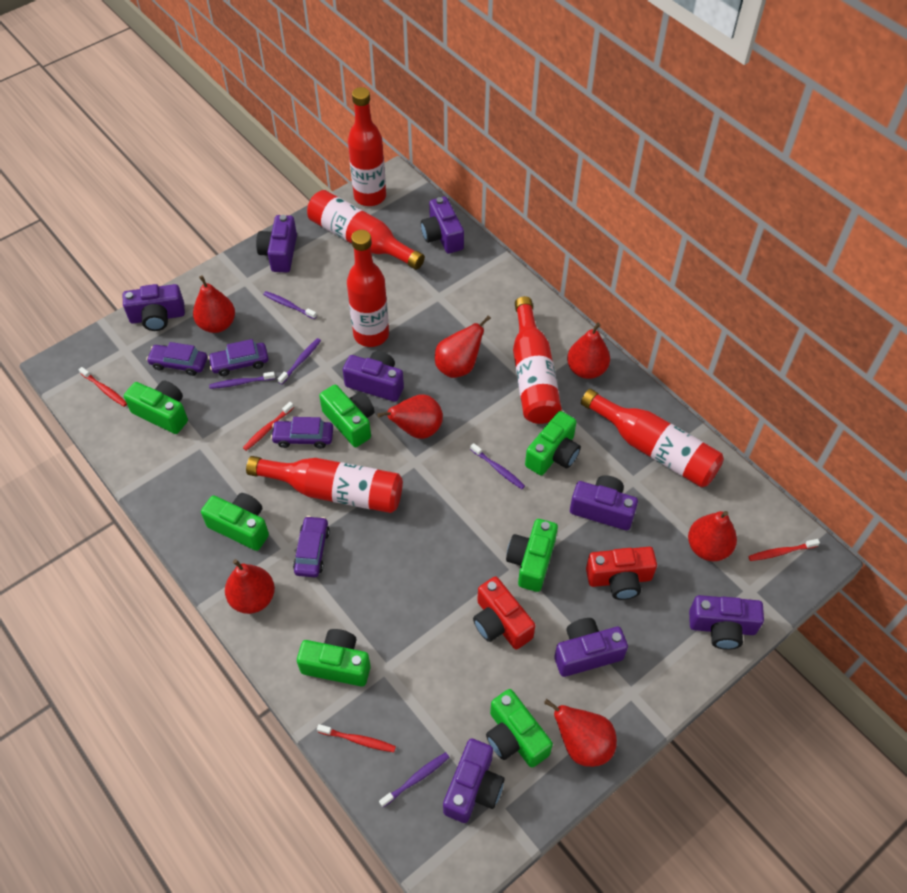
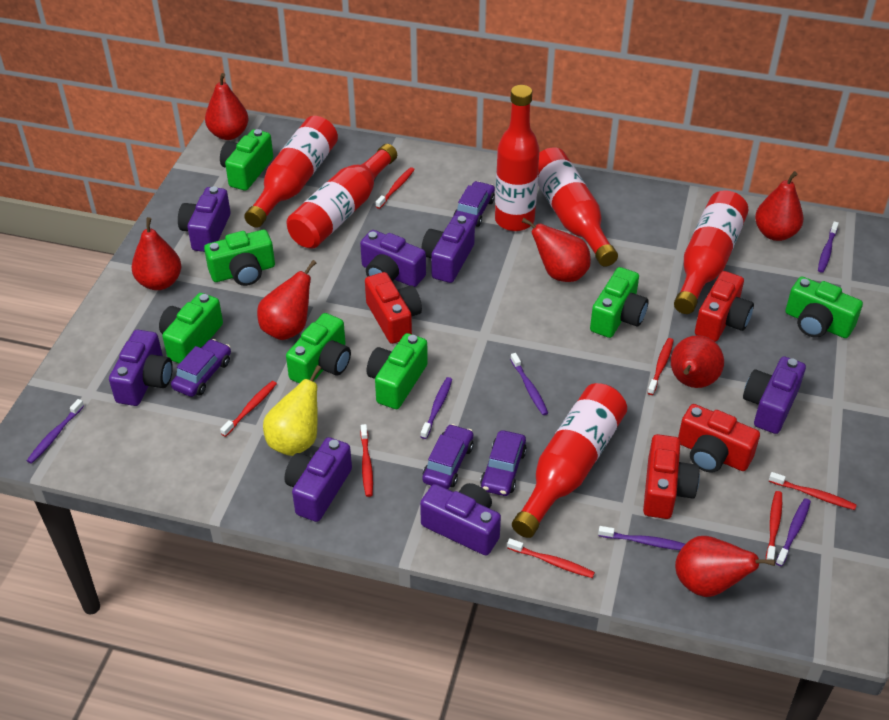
purple camera: 8 -> 7
purple toothbrush: 5 -> 6
red camera: 2 -> 4
red toothbrush: 4 -> 7
yellow pear: 0 -> 1

